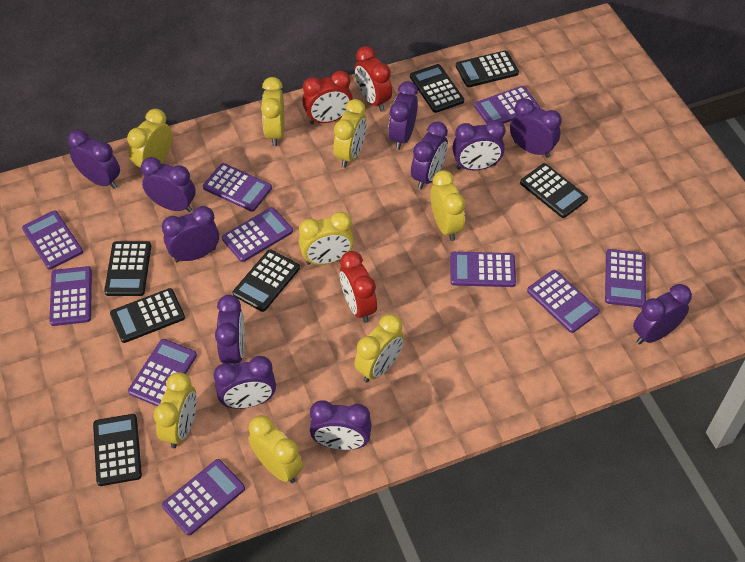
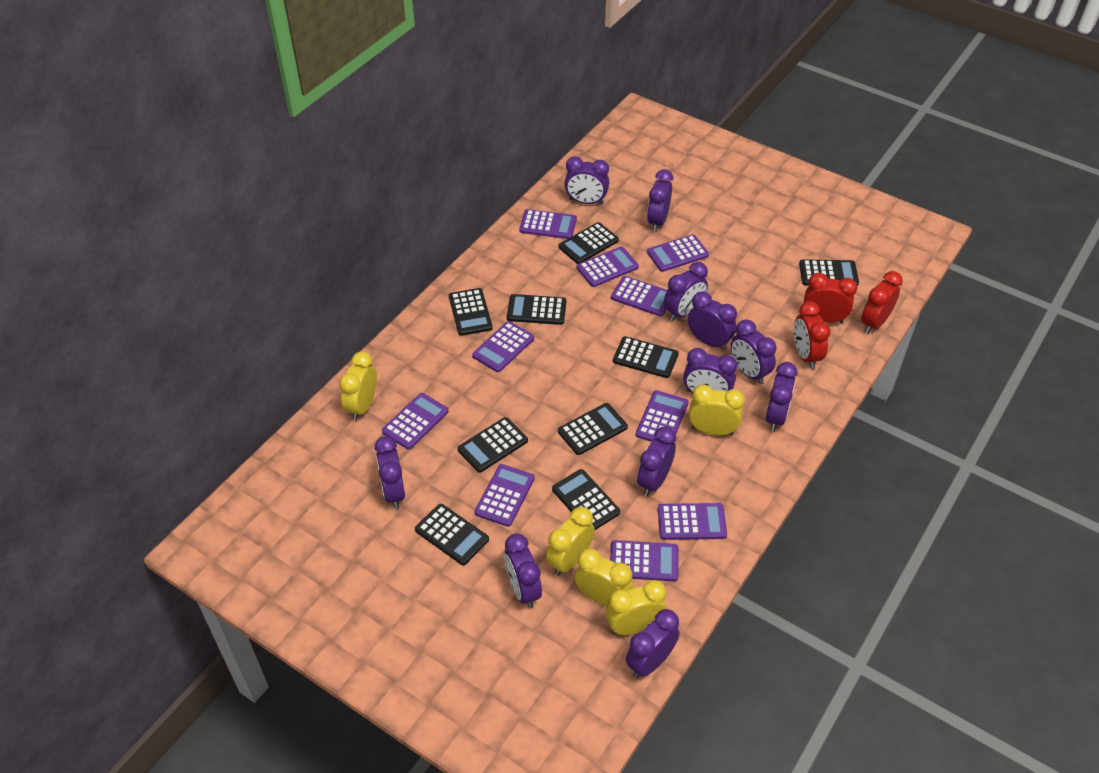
black calculator: 7 -> 9
yellow clock: 8 -> 5

